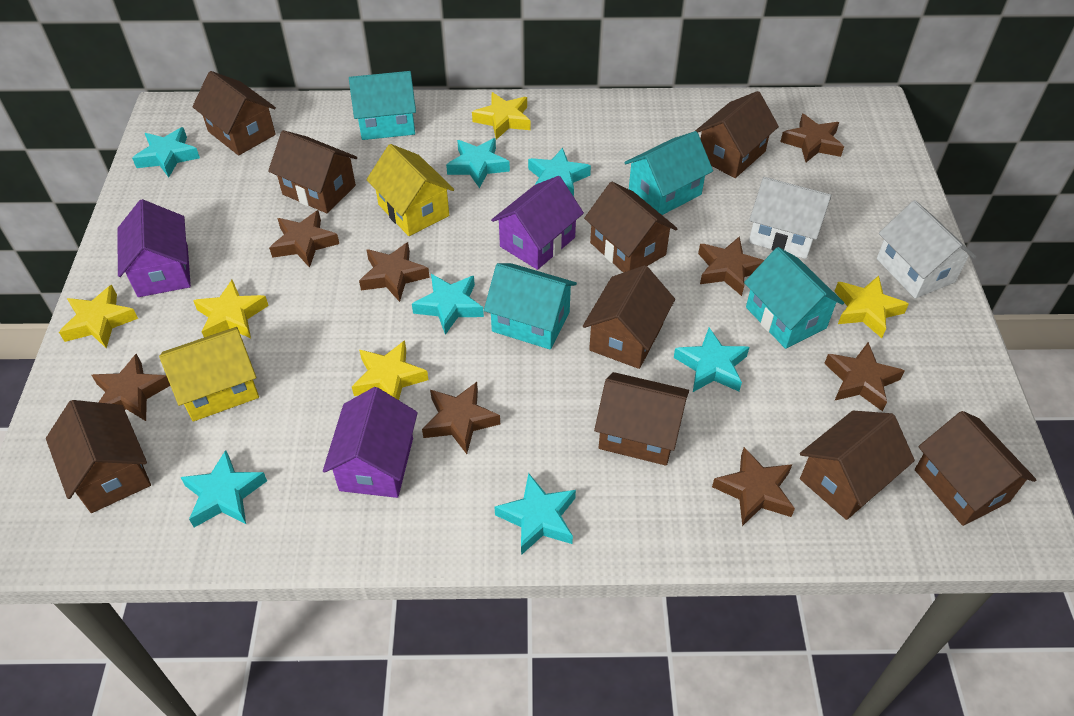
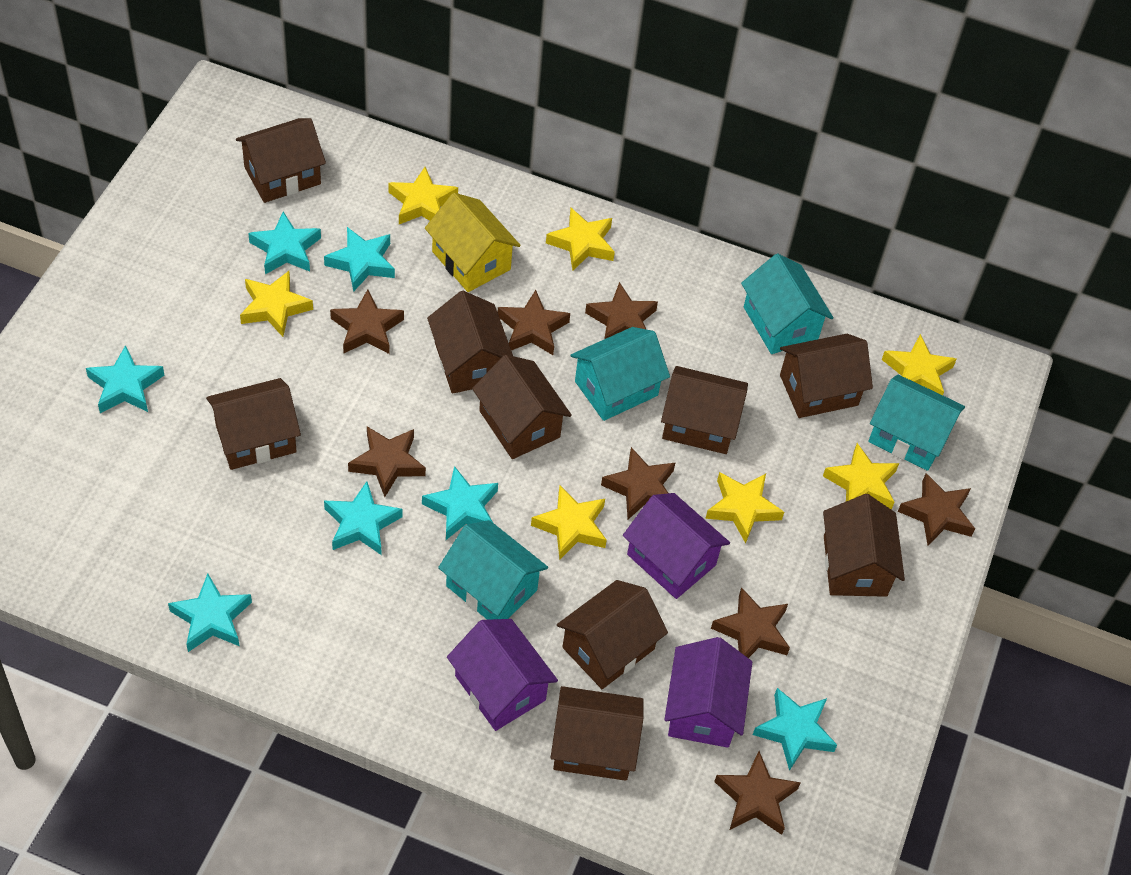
white house: 2 -> 0
yellow house: 2 -> 1
yellow star: 5 -> 7

